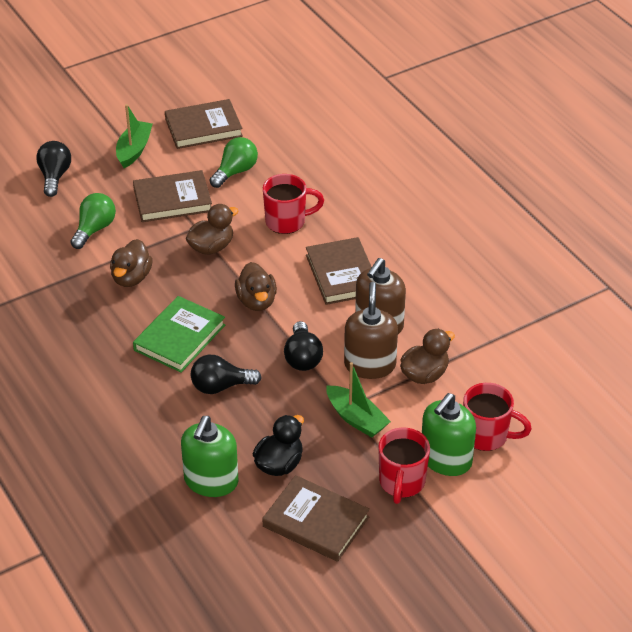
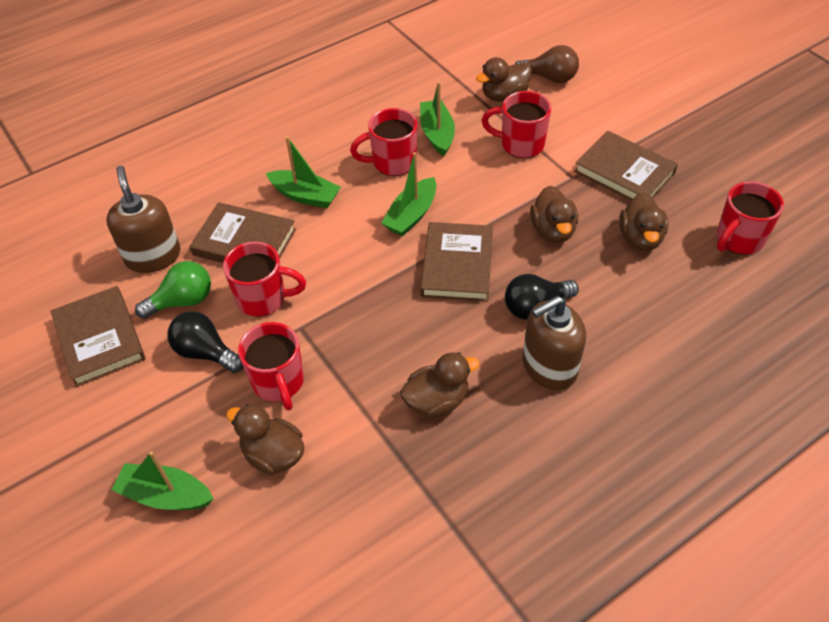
black duck: 1 -> 0
black light bulb: 3 -> 2
brown duck: 4 -> 5
brown light bulb: 0 -> 1
green boat: 2 -> 4
green book: 1 -> 0
green light bulb: 2 -> 1
green soap dispenser: 2 -> 0
red mug: 3 -> 5

